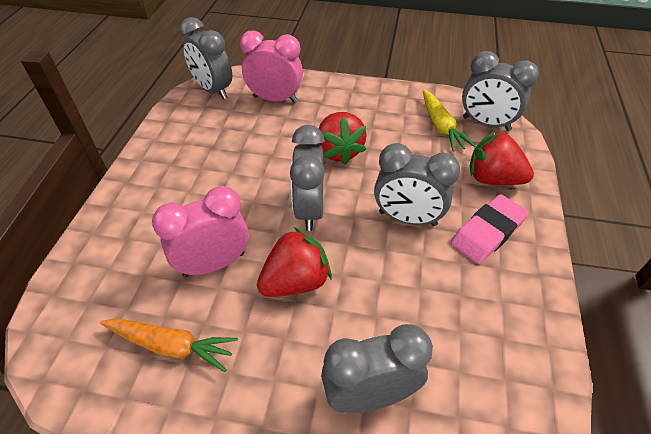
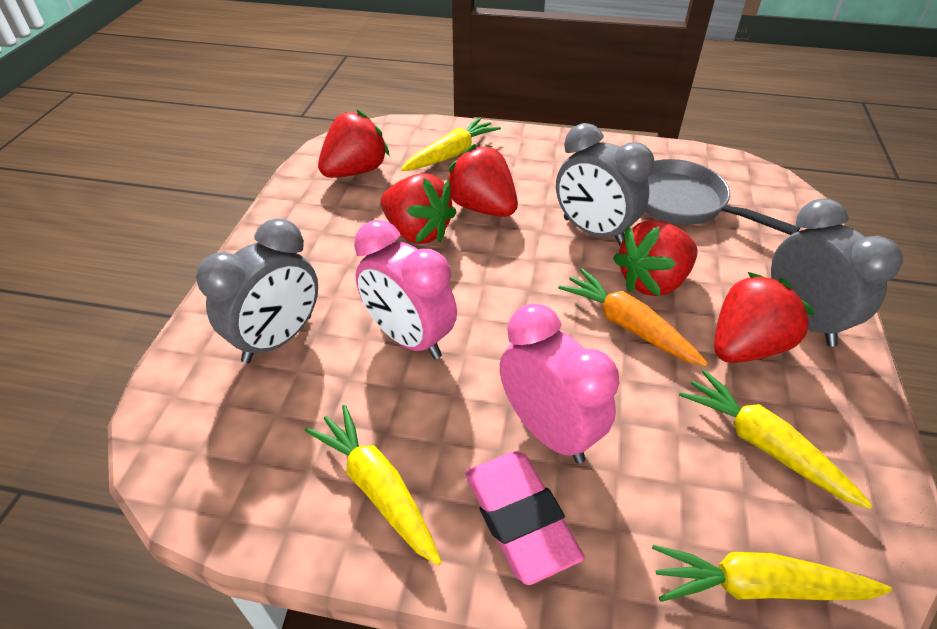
grey clock: 5 -> 3
grey pan: 0 -> 1
red strawberry: 3 -> 5
yellow carrot: 1 -> 4

